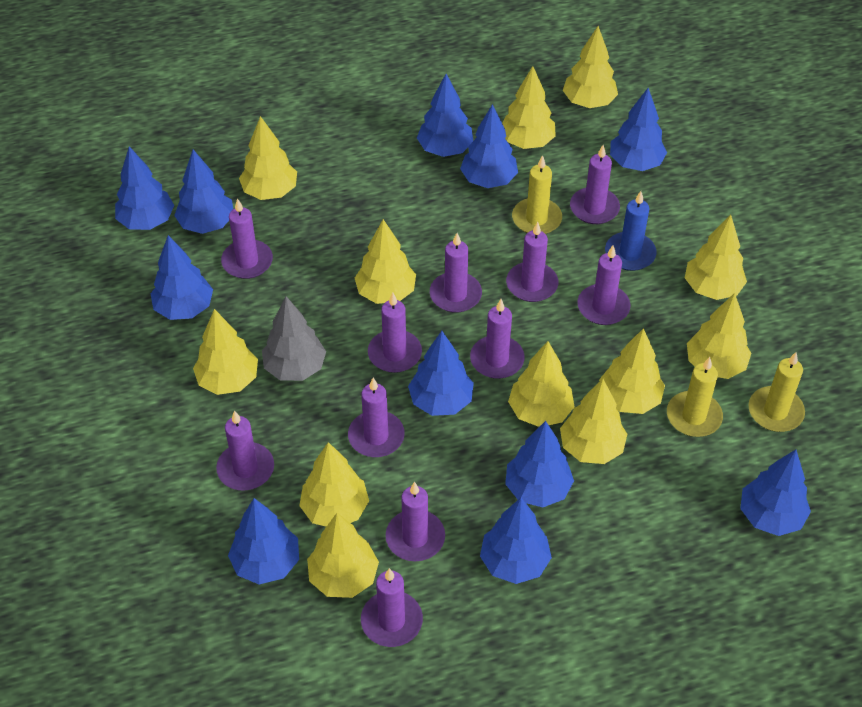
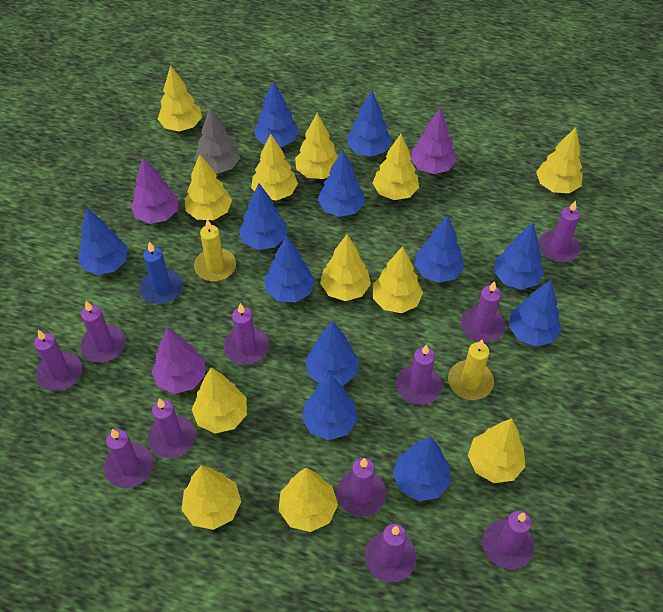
blue tree: 11 -> 12
purple tree: 0 -> 3
yellow candle: 3 -> 2

